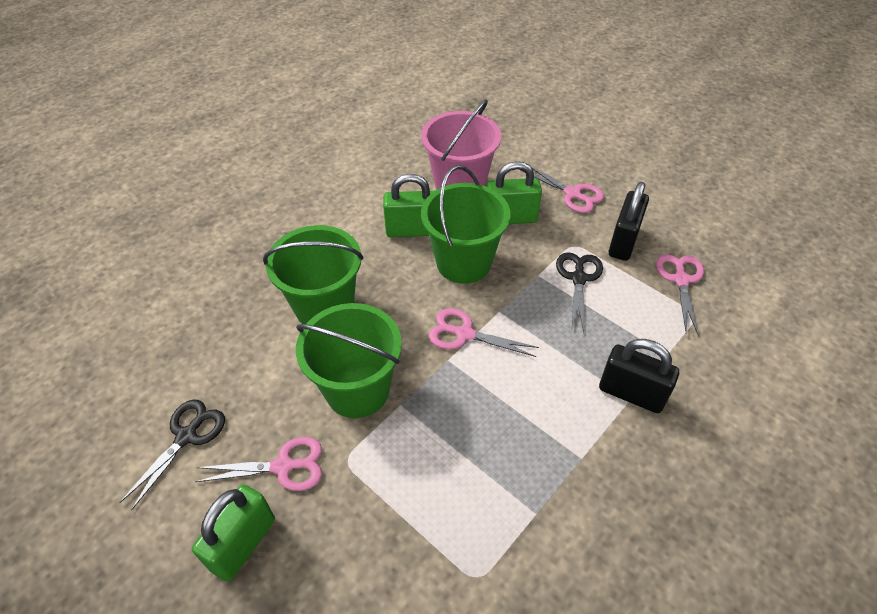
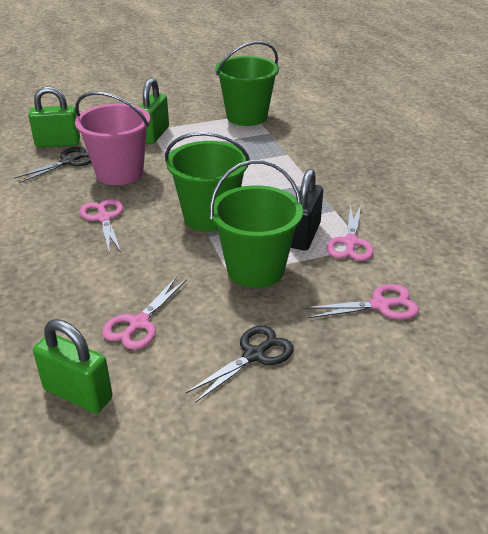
black padlock: 2 -> 1

